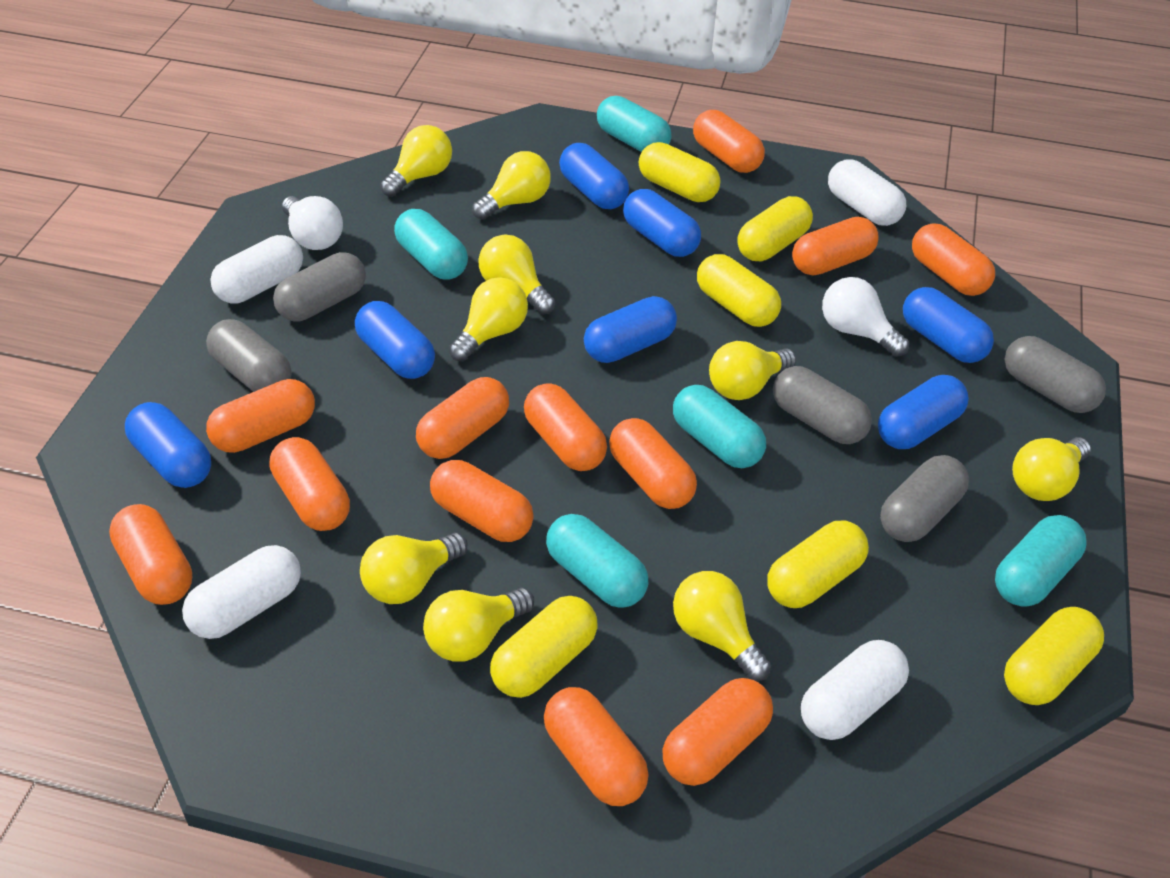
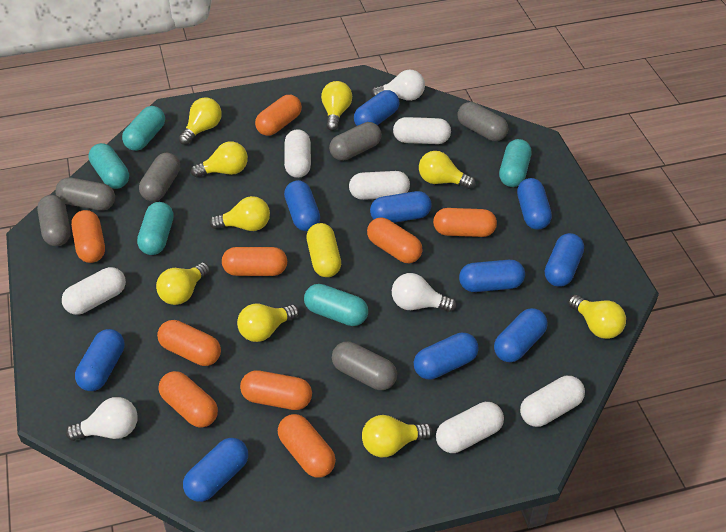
blue capsule: 7 -> 10
grey capsule: 5 -> 6
orange capsule: 12 -> 9
white capsule: 4 -> 6
white light bulb: 2 -> 3
yellow capsule: 6 -> 1

